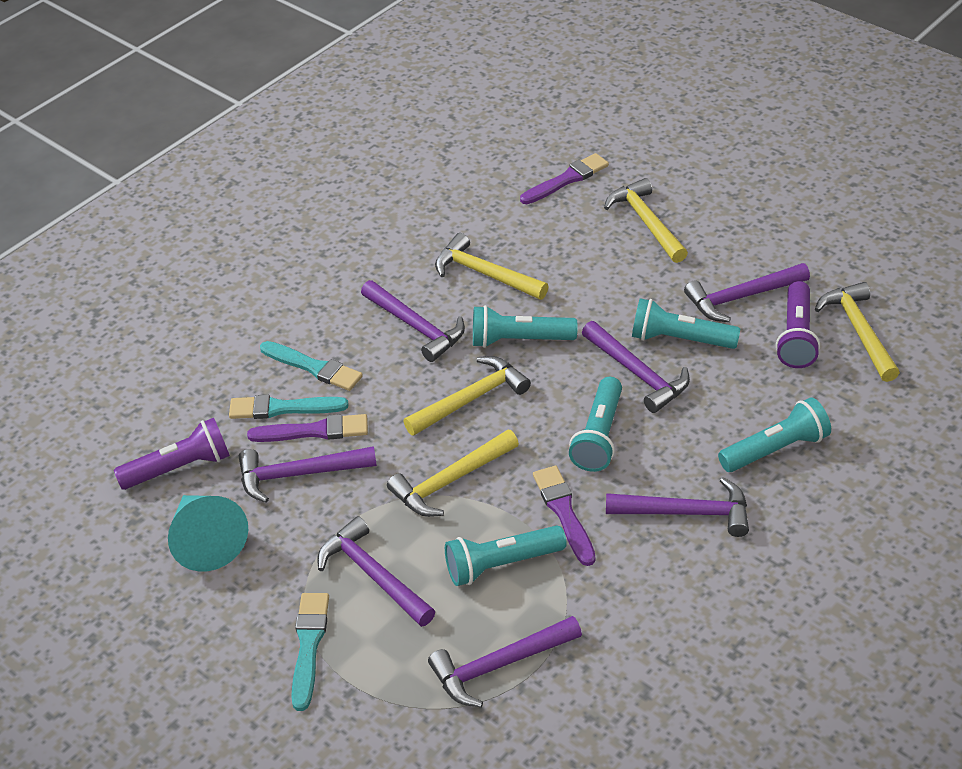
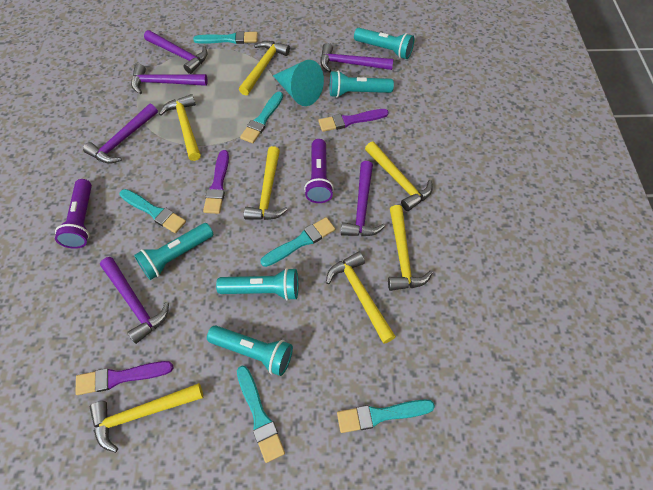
purple hammer: 7 -> 6
turquoise brush: 3 -> 6
yellow hammer: 5 -> 7

